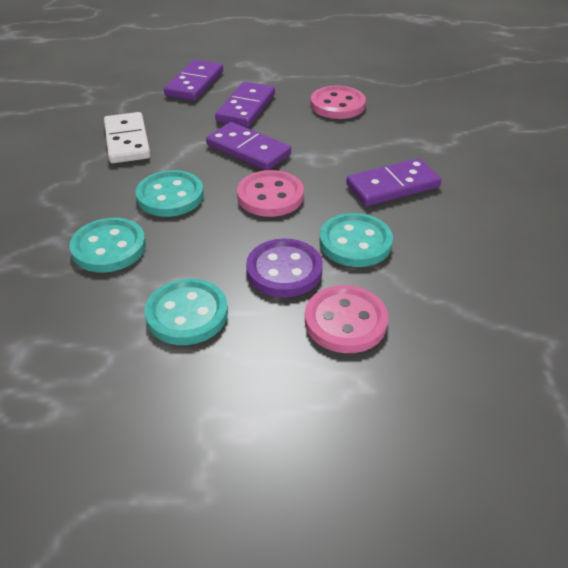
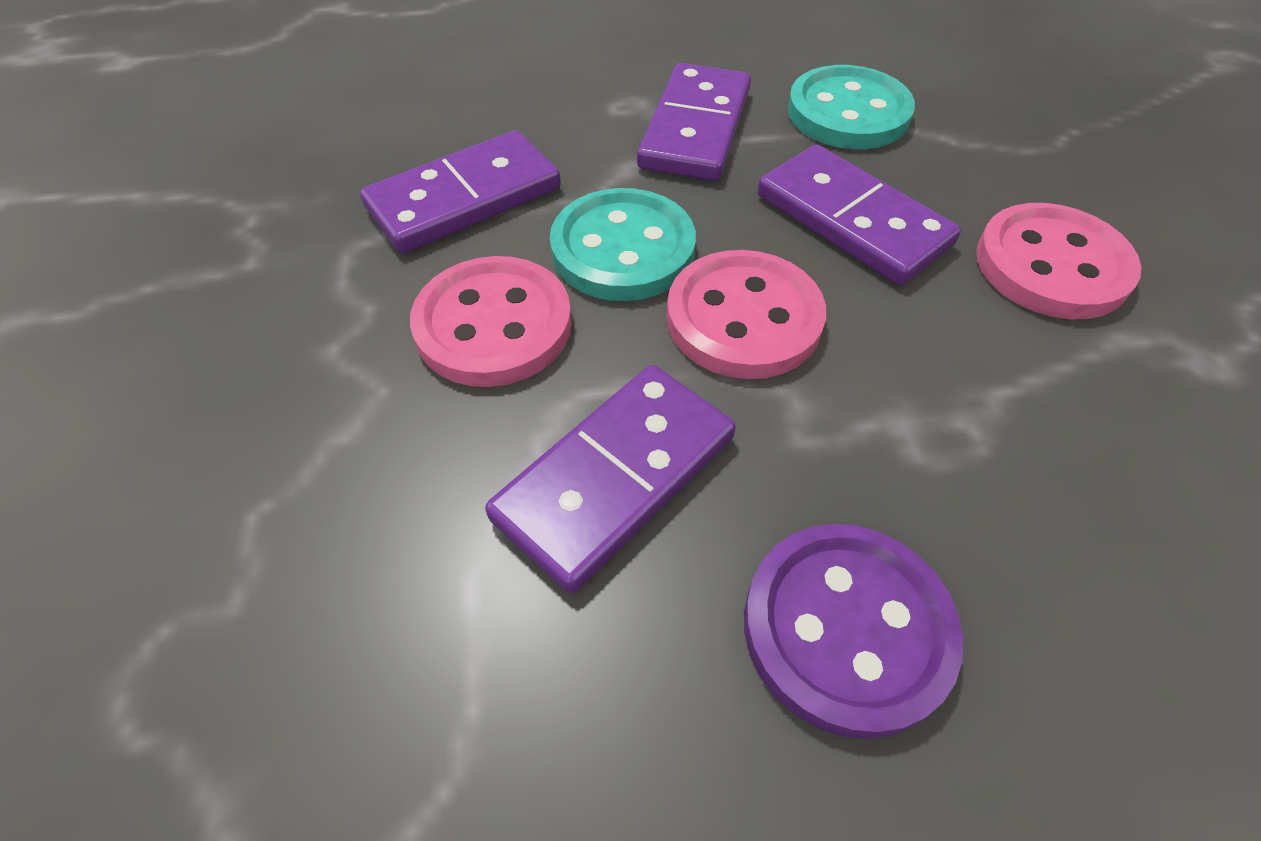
turquoise button: 4 -> 2
white domino: 1 -> 0

